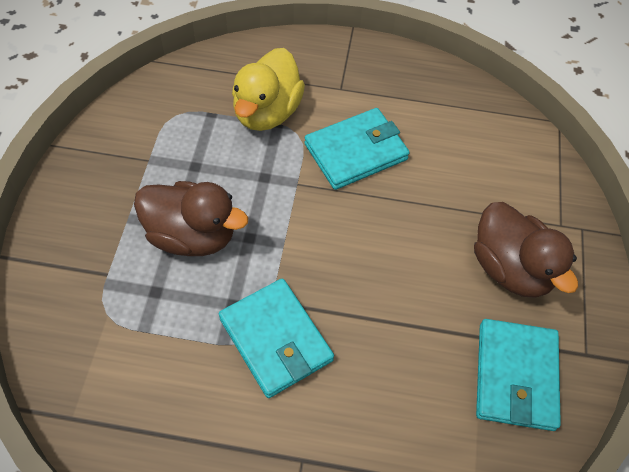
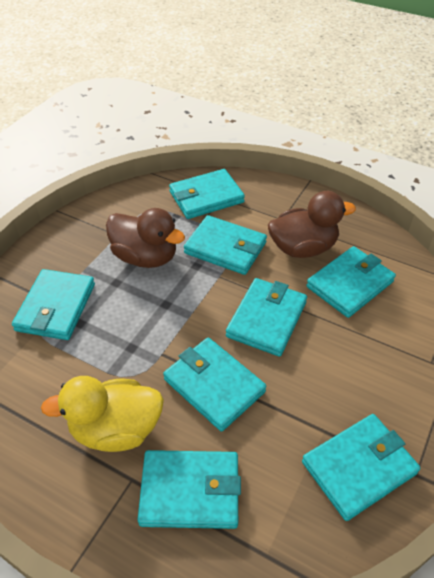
turquoise wallet: 3 -> 8

